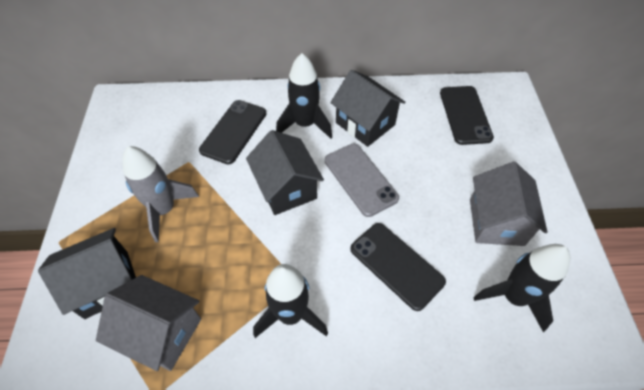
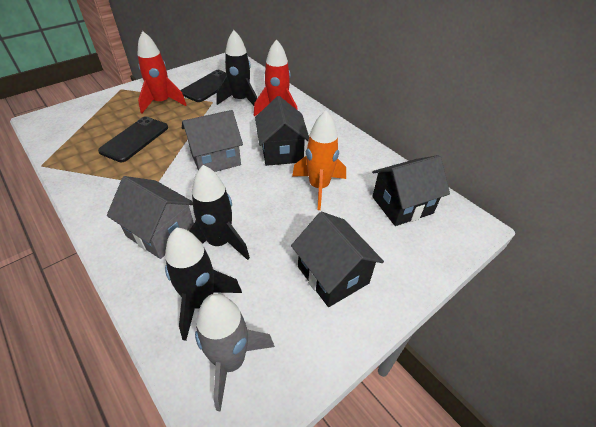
black phone: 3 -> 2
grey phone: 1 -> 0
orange rocket: 0 -> 1
red rocket: 0 -> 2

